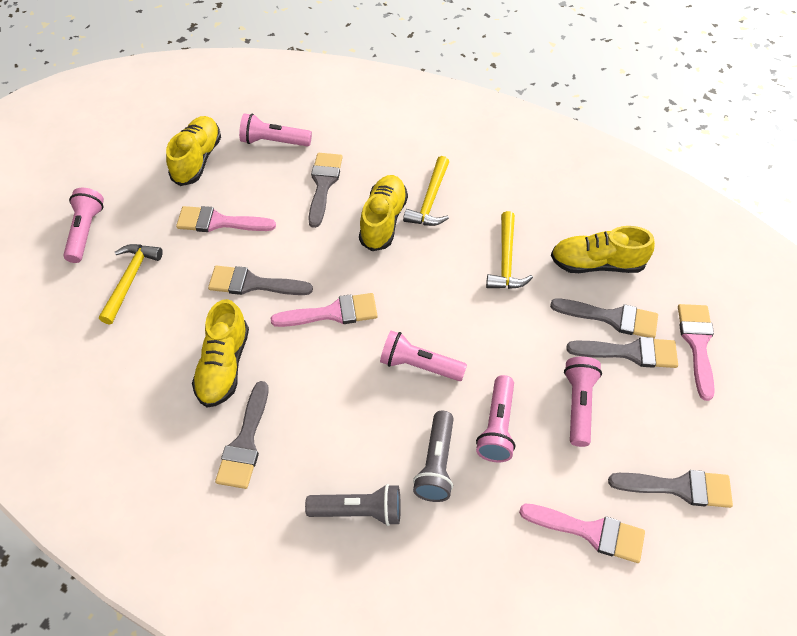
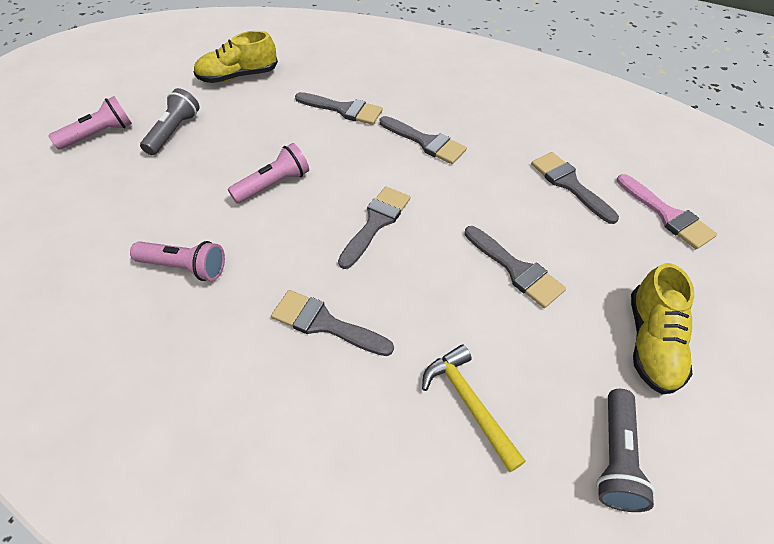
pink brush: 4 -> 1
pink flashlight: 5 -> 3
yellow hammer: 3 -> 1
yellow shoe: 4 -> 2

